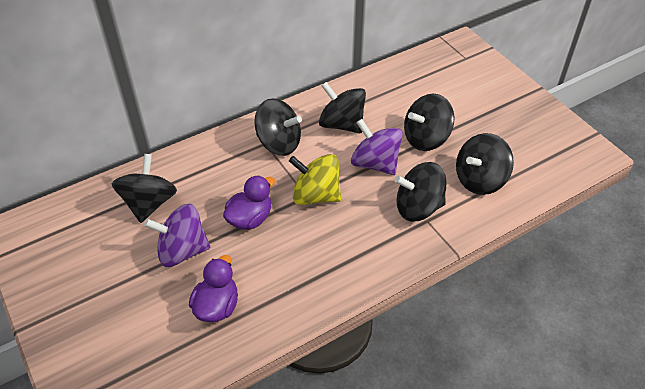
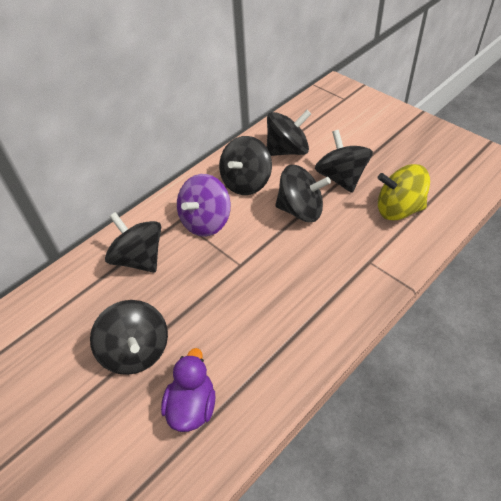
purple duck: 2 -> 1
purple spinning top: 2 -> 1

